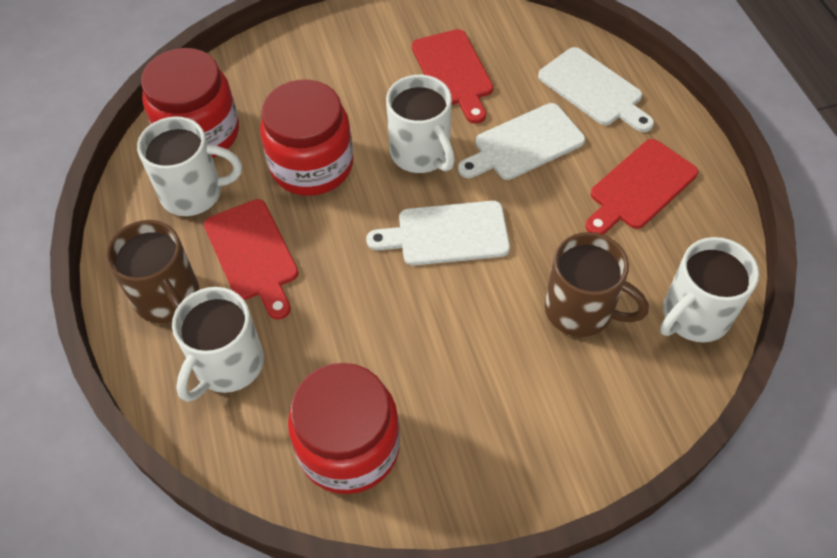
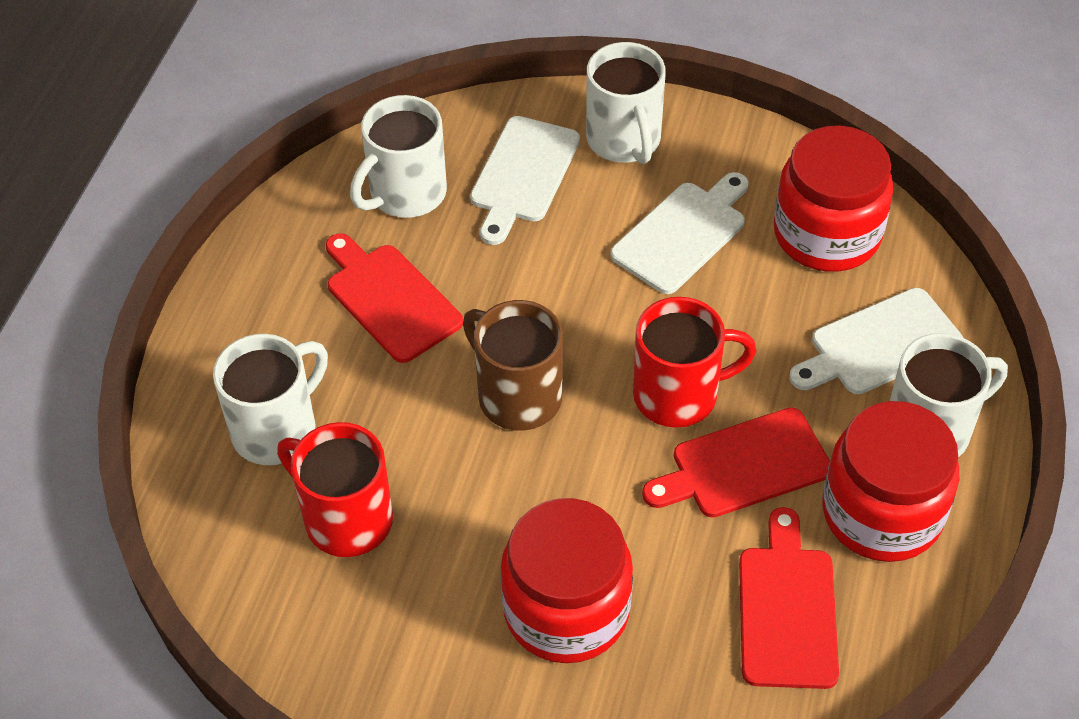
brown mug: 2 -> 1
red mug: 0 -> 2

